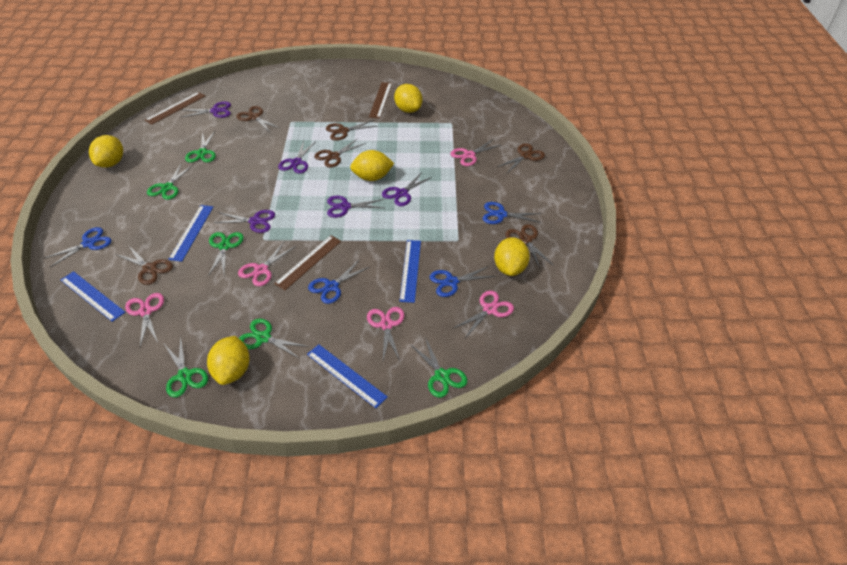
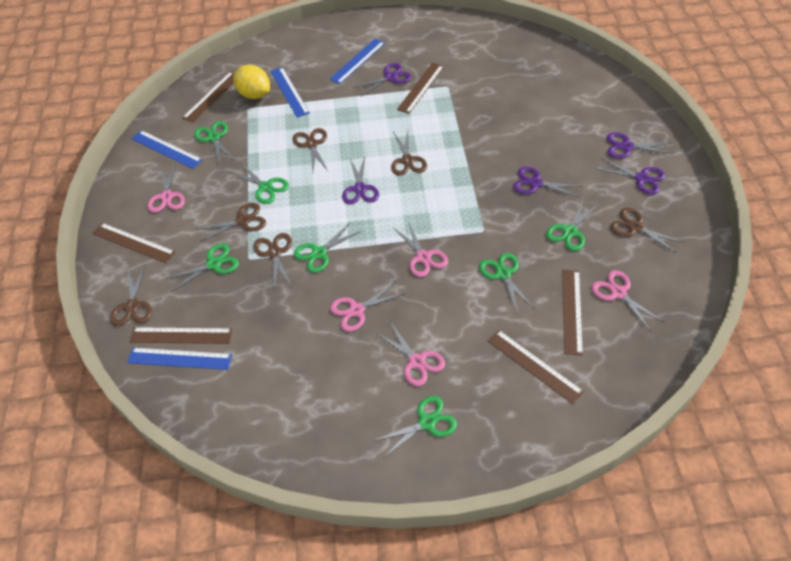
blue scissors: 4 -> 0
brown ruler: 3 -> 6
green scissors: 6 -> 7
yellow lemon: 5 -> 1

